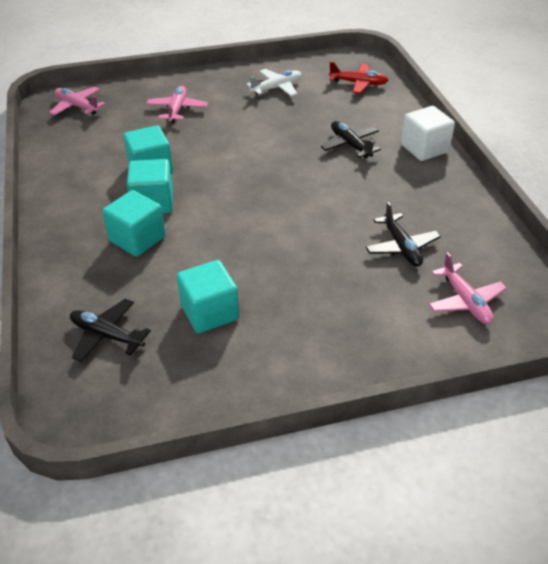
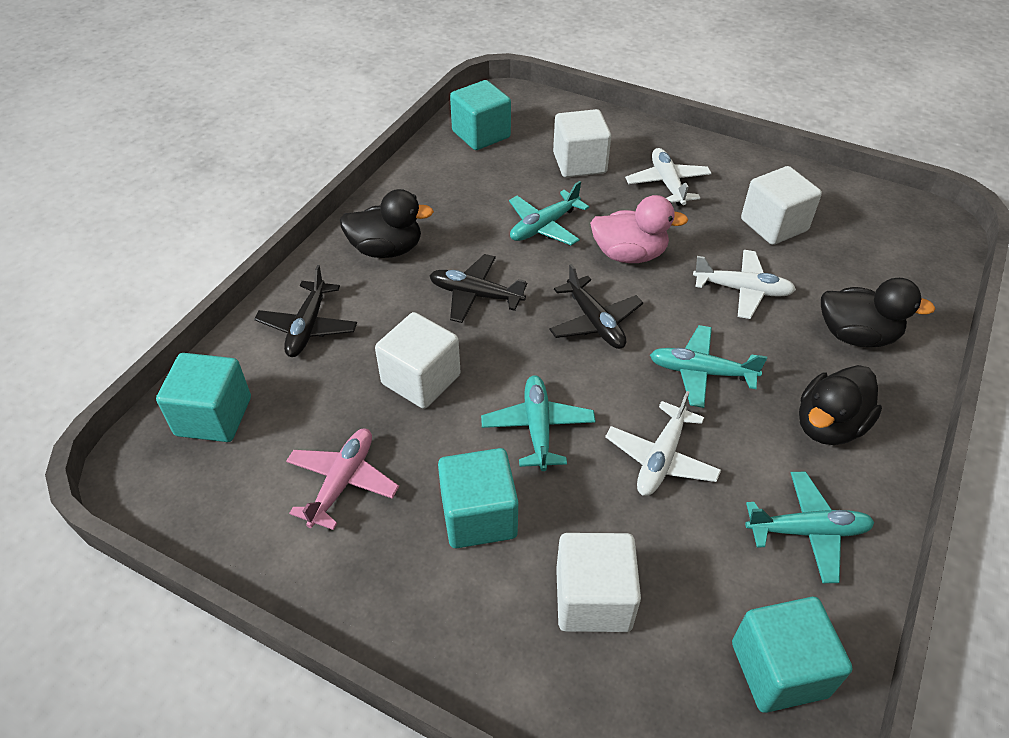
black duck: 0 -> 3
pink duck: 0 -> 1
pink plane: 3 -> 1
red plane: 1 -> 0
turquoise plane: 0 -> 4
white cube: 1 -> 4
white plane: 1 -> 3

